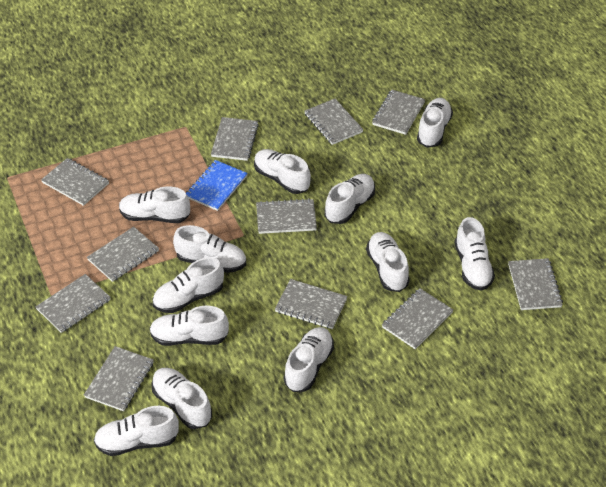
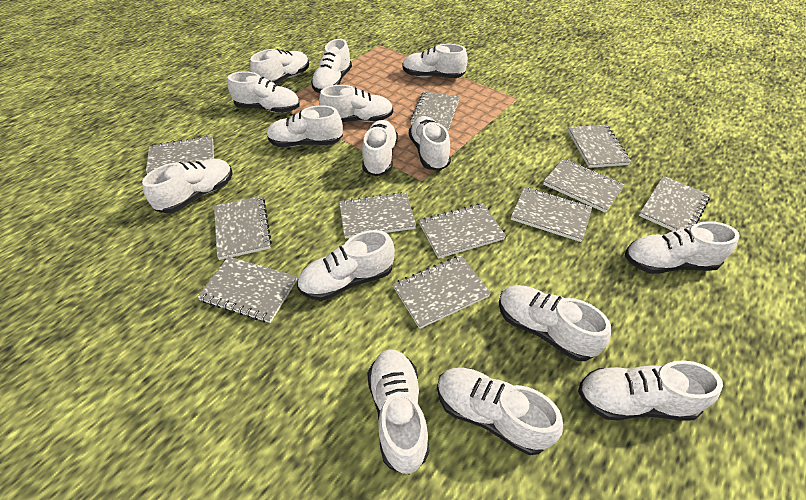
blue notebook: 1 -> 0
white shoe: 12 -> 15

